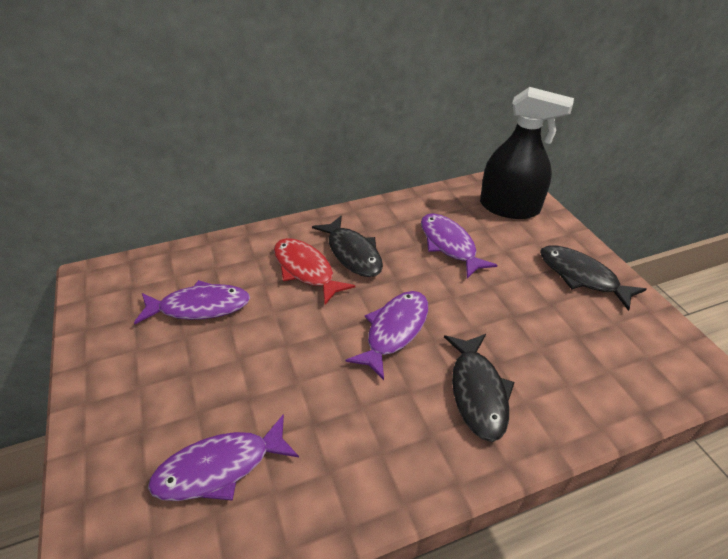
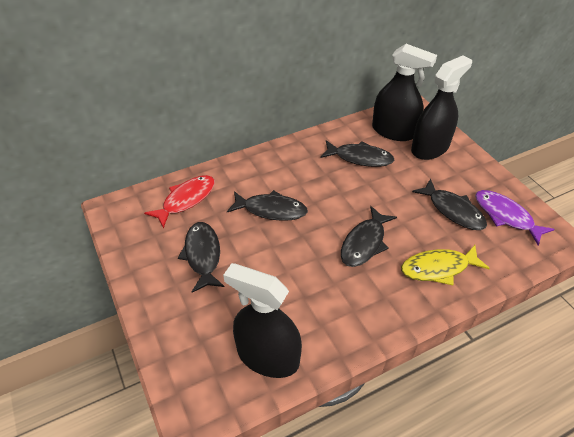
black fish: 3 -> 5
black spray bottle: 1 -> 3
purple fish: 4 -> 1
yellow fish: 0 -> 1

